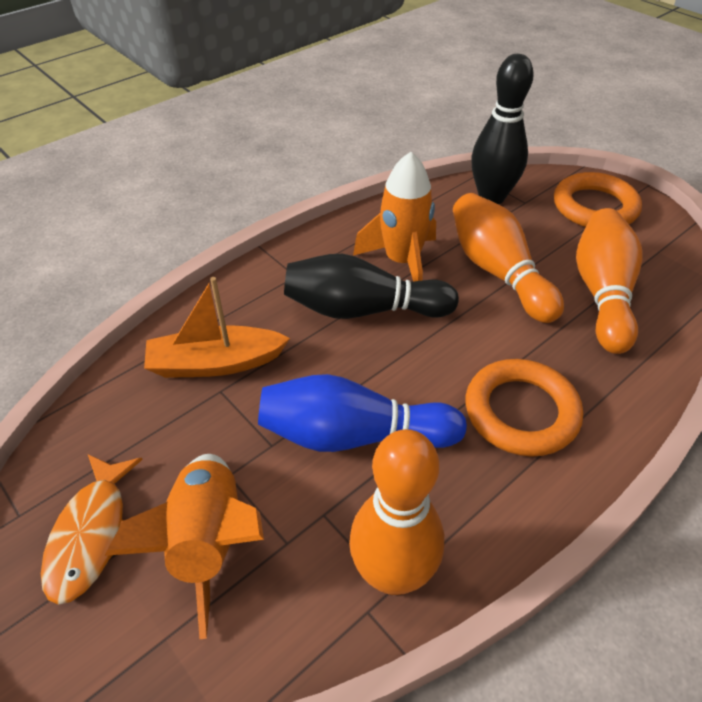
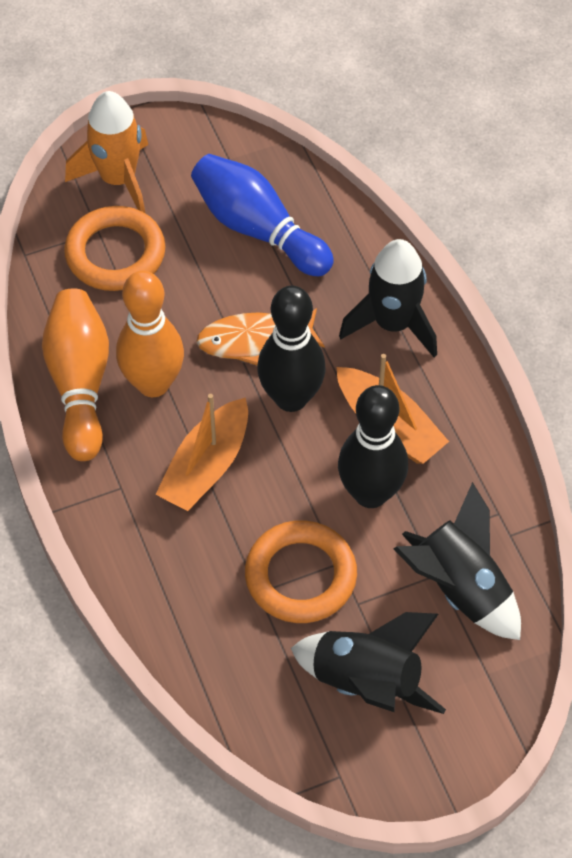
black rocket: 0 -> 3
orange boat: 1 -> 2
orange bowling pin: 3 -> 2
orange rocket: 2 -> 1

